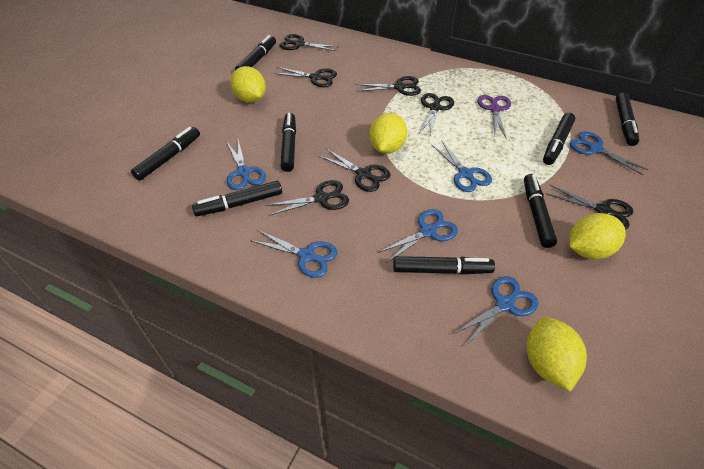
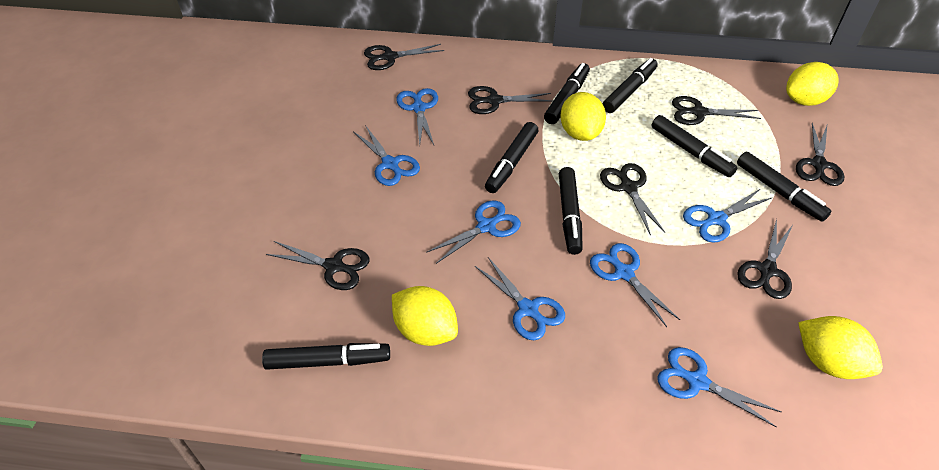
black marker: 8 -> 7
blue scissors: 6 -> 7
purple scissors: 1 -> 0

